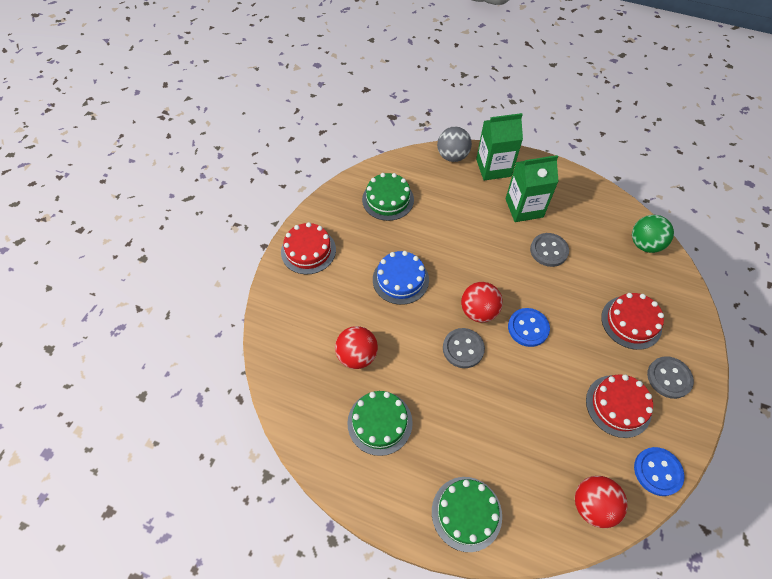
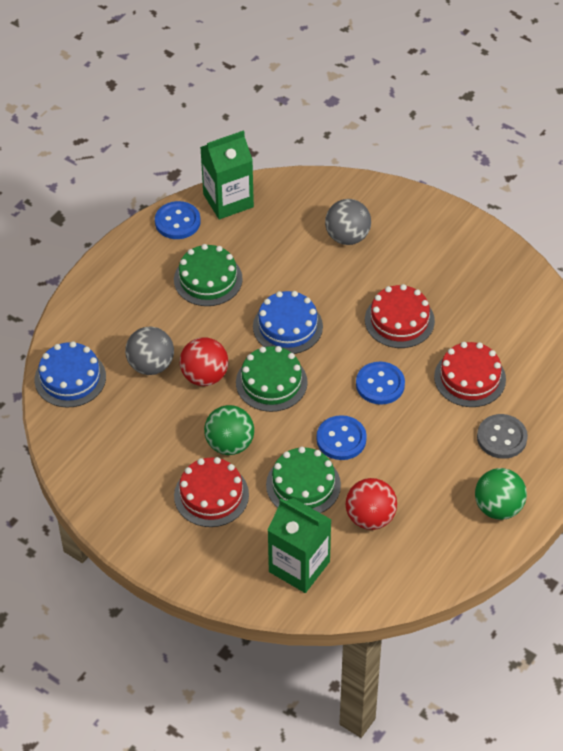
blue button: 2 -> 3
blue cake: 1 -> 2
green ball: 1 -> 2
grey ball: 1 -> 2
grey button: 3 -> 1
red ball: 3 -> 2

